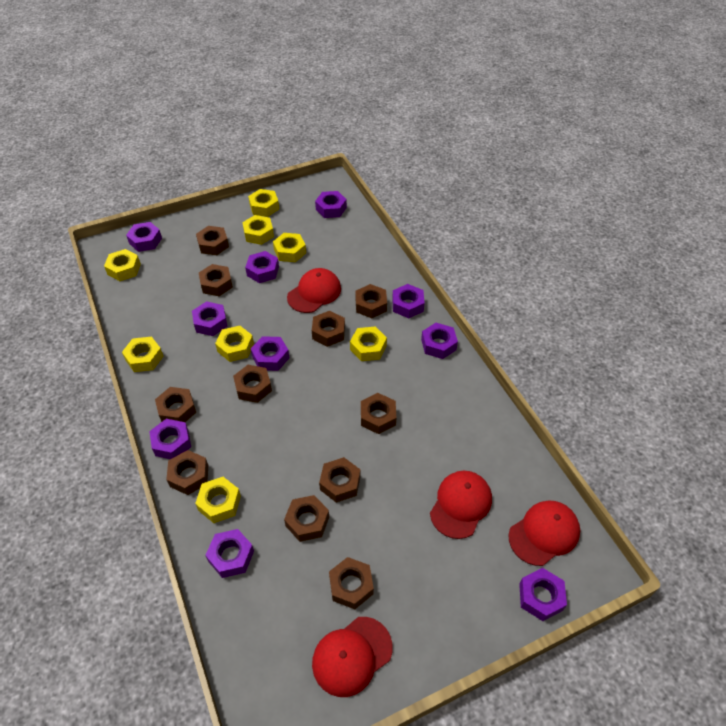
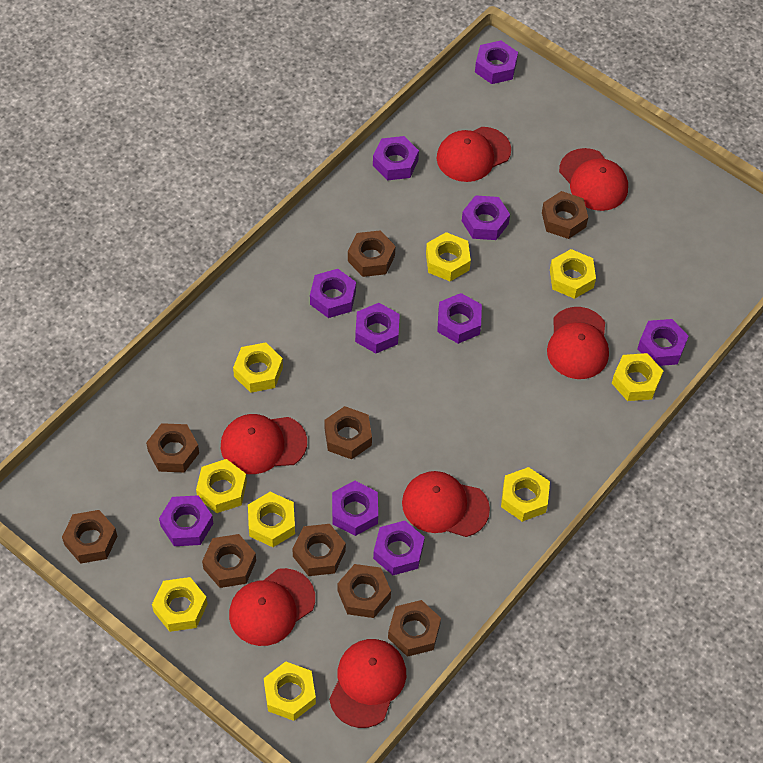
brown nut: 11 -> 9
red cap: 4 -> 7
yellow nut: 8 -> 9

